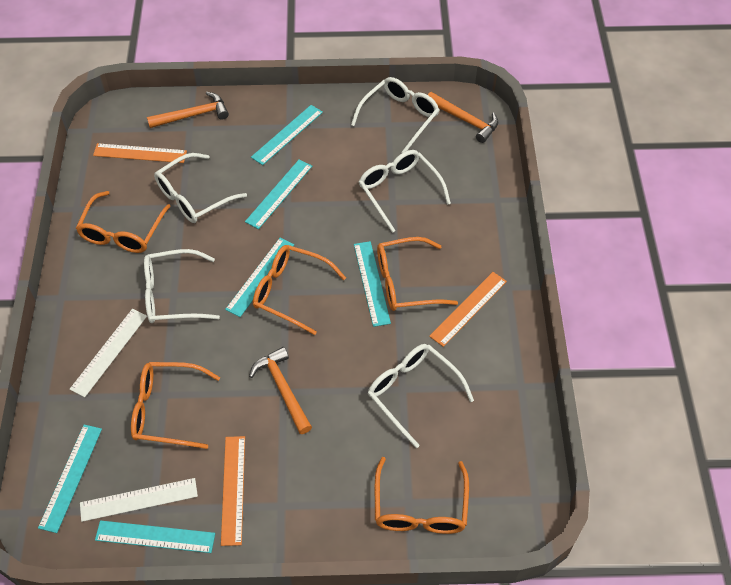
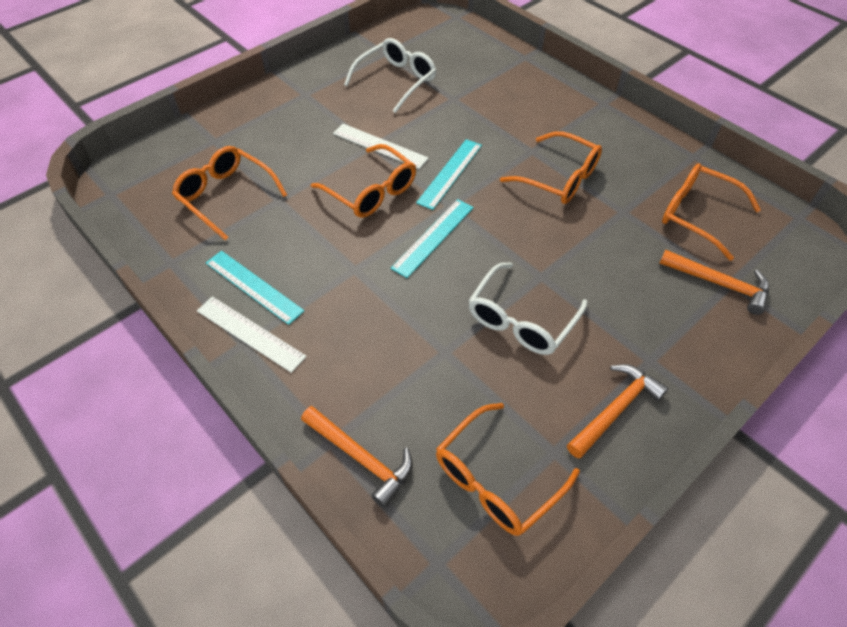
orange ruler: 3 -> 0
turquoise ruler: 6 -> 3
white glasses: 5 -> 2

